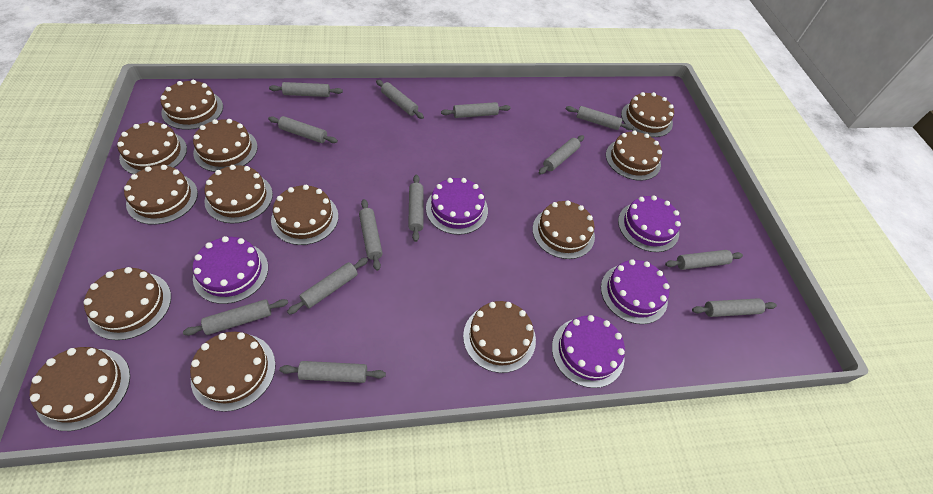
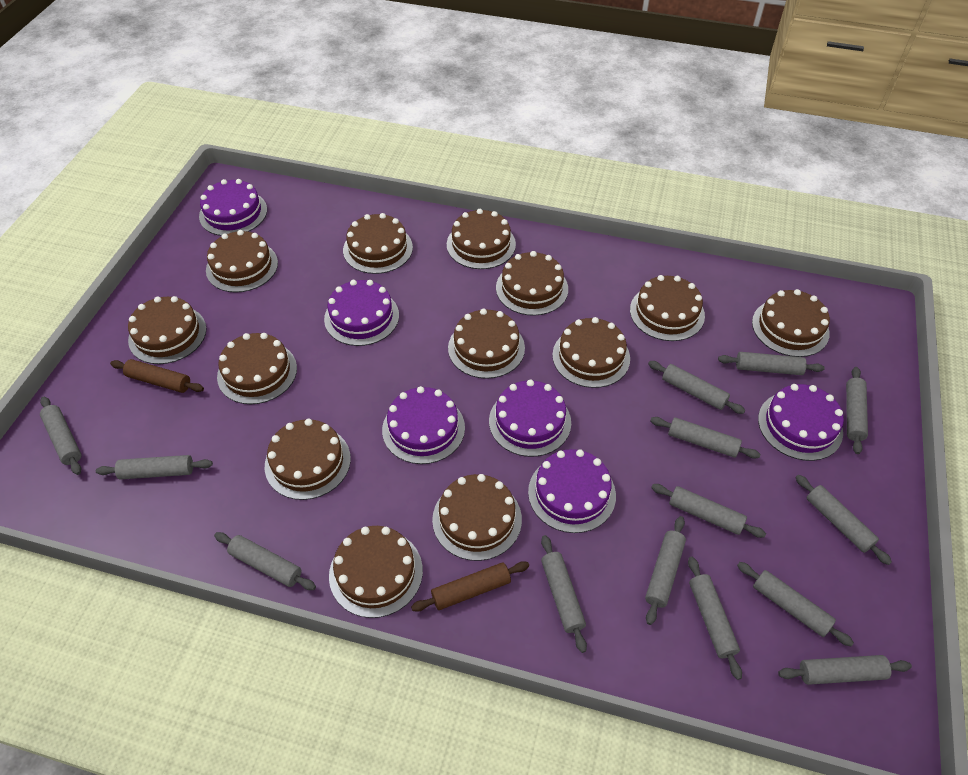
brown rolling pin: 0 -> 2
grey rolling pin: 13 -> 14
purple cake: 5 -> 6

